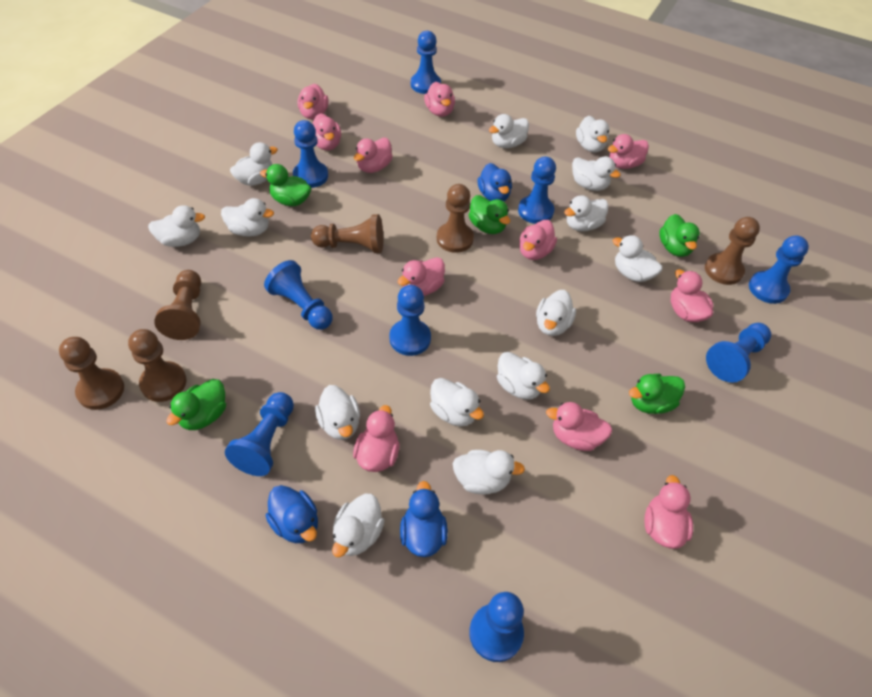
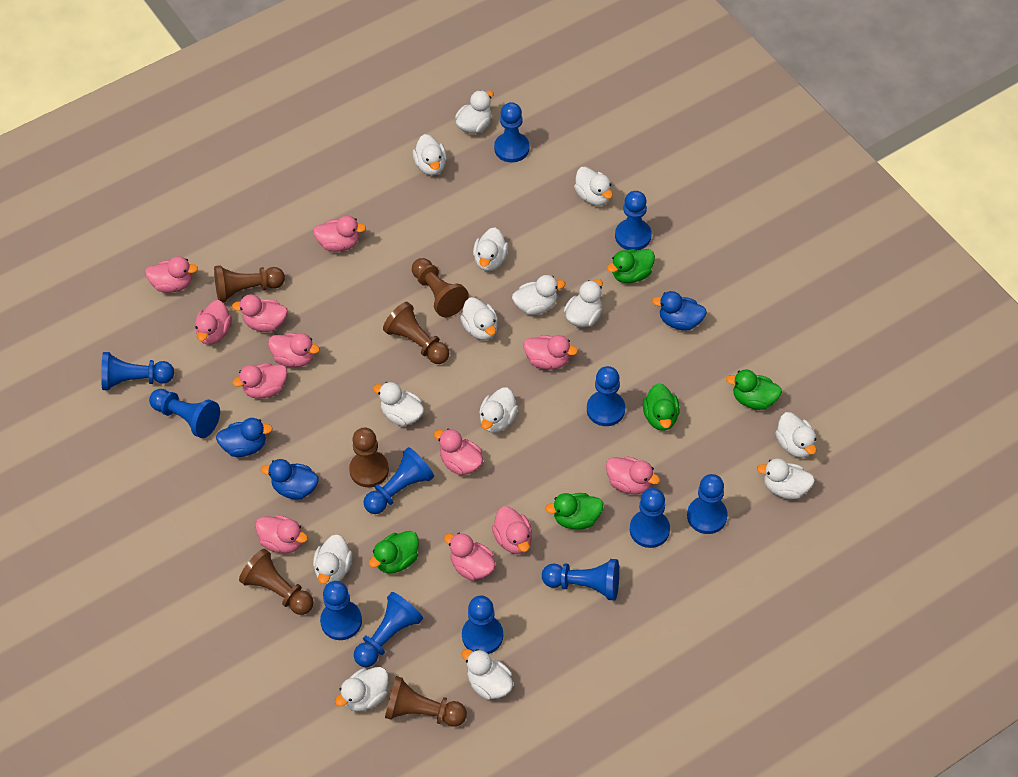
blue pawn: 9 -> 12
pink duck: 11 -> 12

